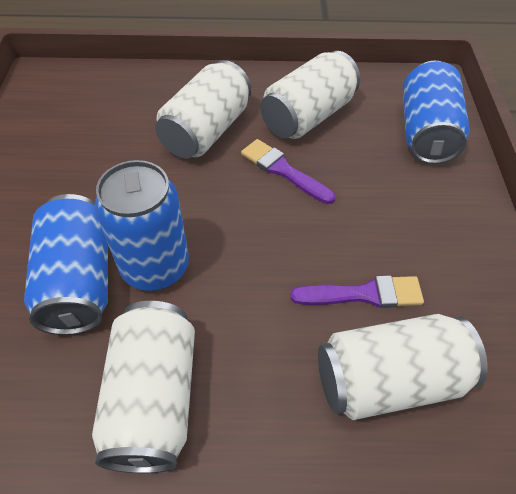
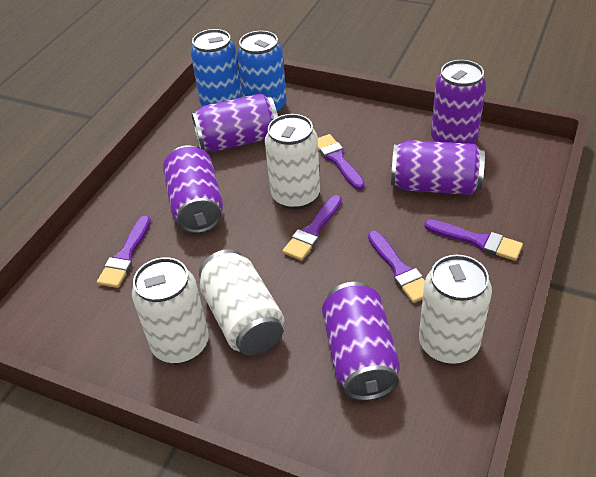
blue can: 3 -> 2
purple brush: 2 -> 5
purple can: 0 -> 5

